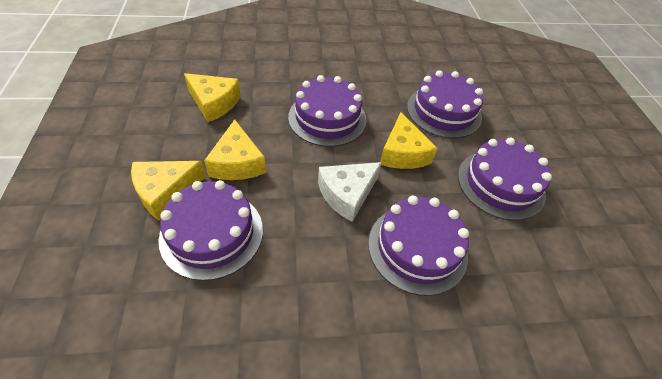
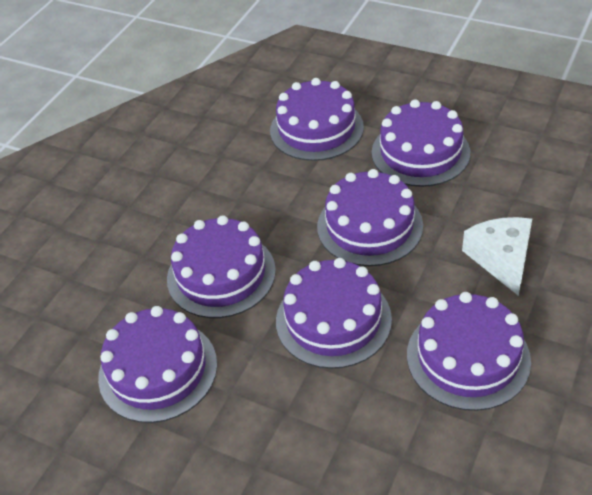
purple cake: 5 -> 7
yellow cheese: 4 -> 0

